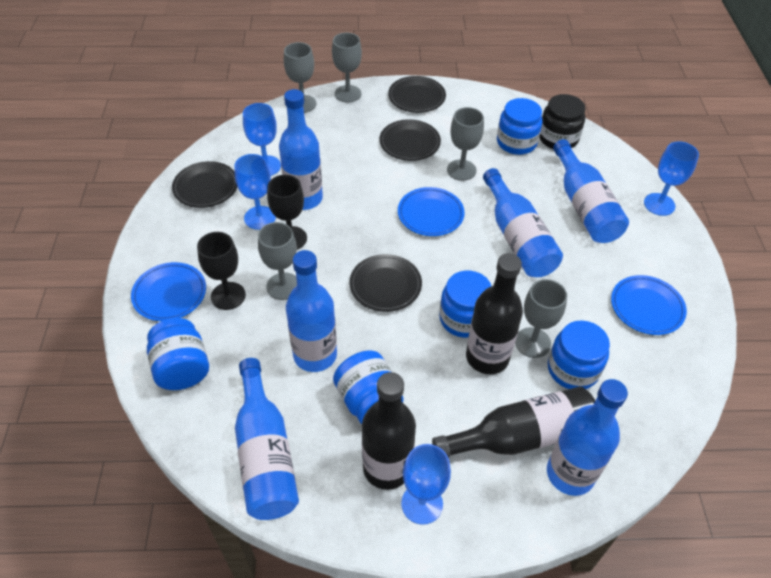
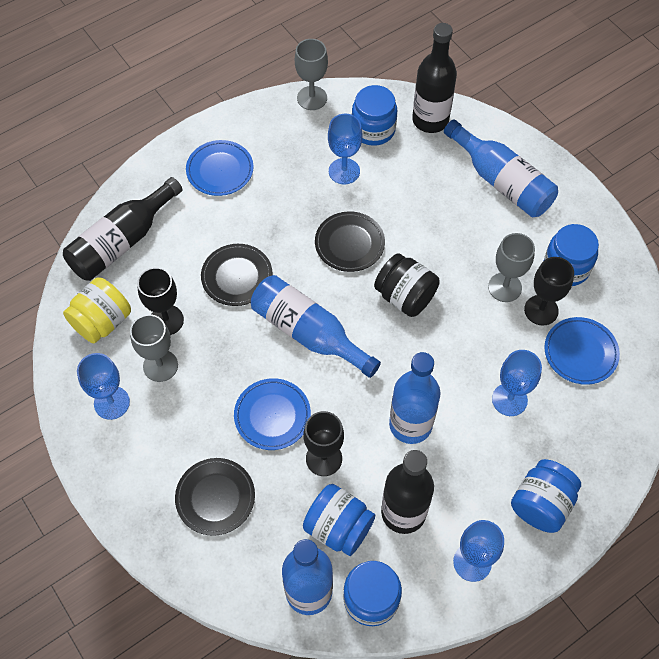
black goblet: 2 -> 3
black plate: 4 -> 3
blue bottle: 6 -> 4
grey goblet: 5 -> 3
yellow jar: 0 -> 1

